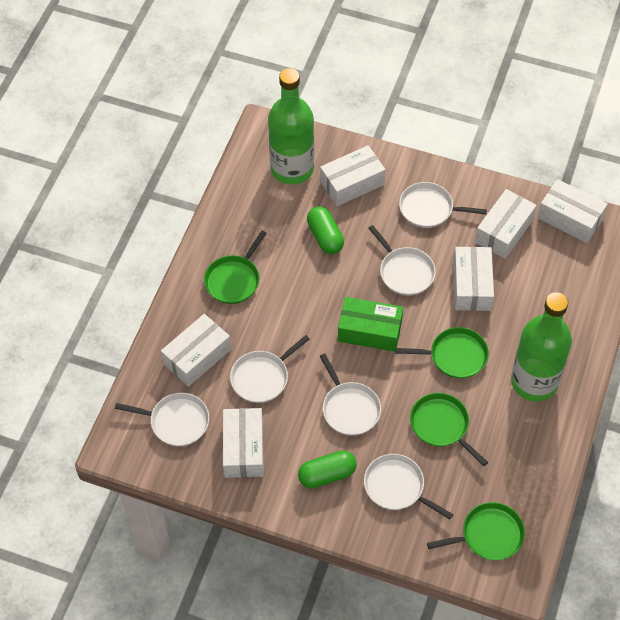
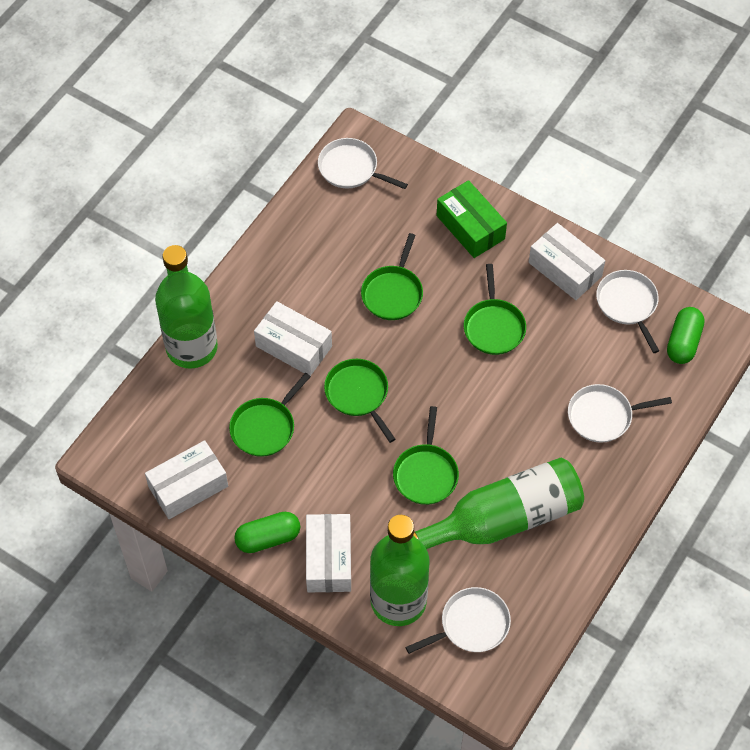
green bottle: 2 -> 3
green pan: 4 -> 5
white box: 6 -> 4
white pan: 6 -> 4

